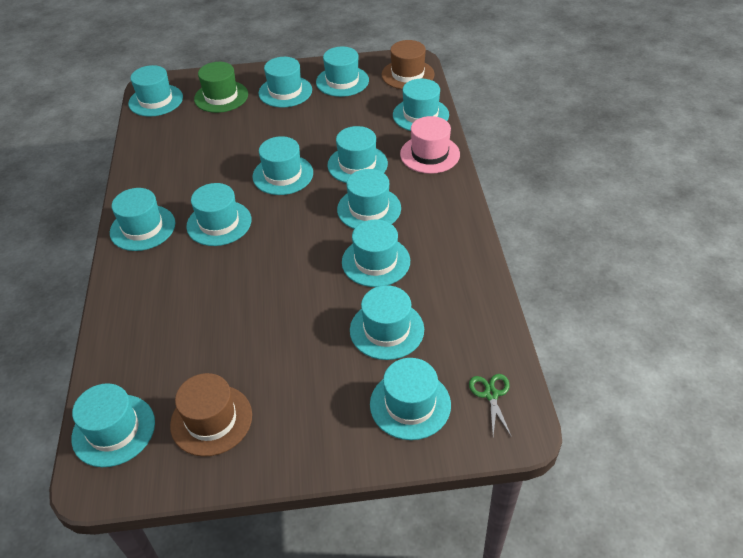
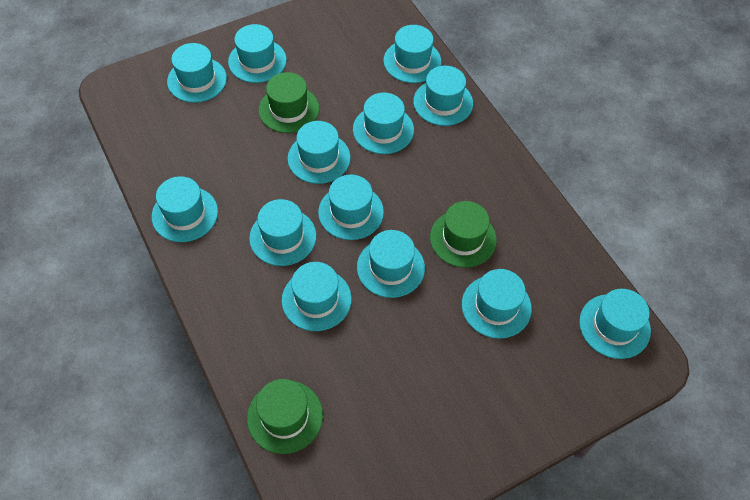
brown hat: 2 -> 0
green hat: 1 -> 3
green scissors: 1 -> 0
pink hat: 1 -> 0

